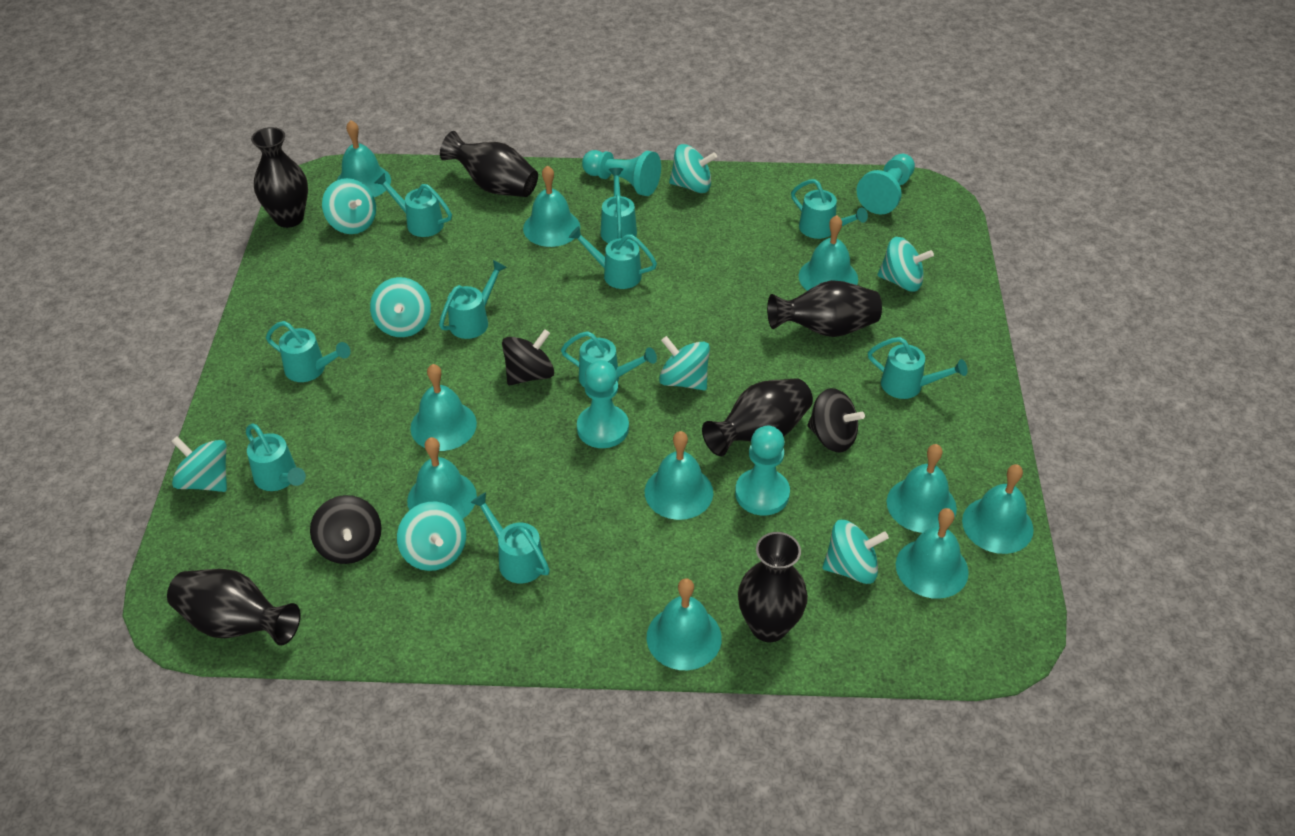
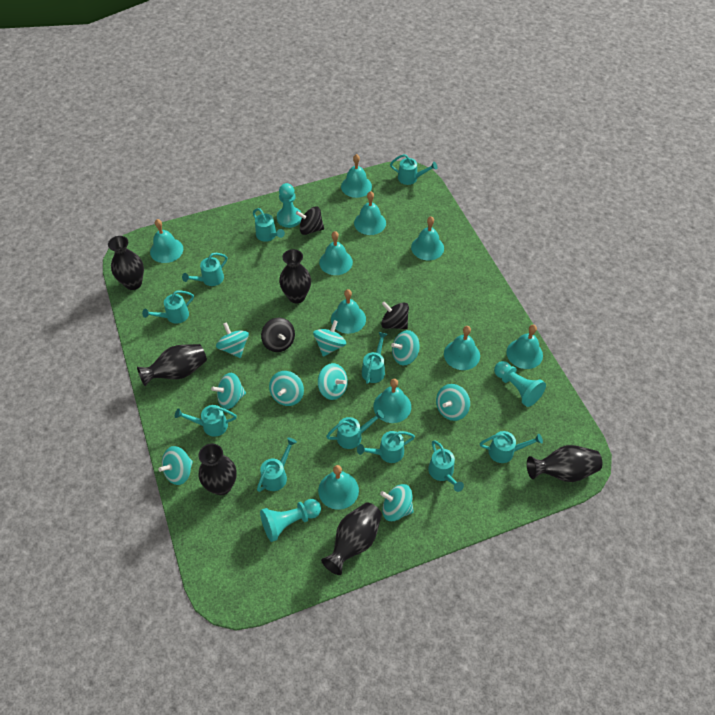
turquoise pawn: 4 -> 3
turquoise spinning top: 8 -> 9
turquoise watering can: 10 -> 11

